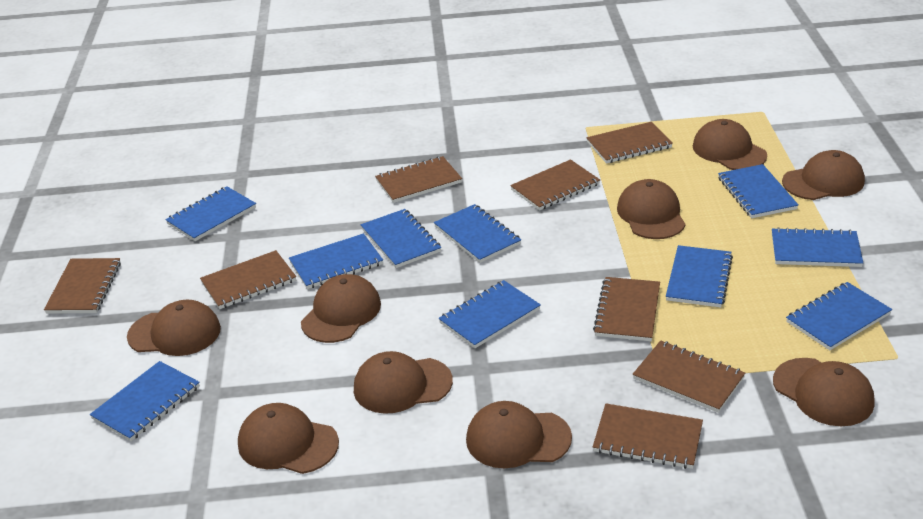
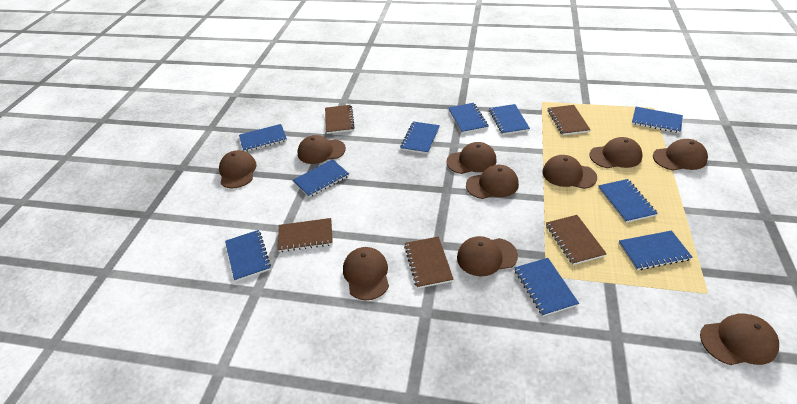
brown cap: 9 -> 10
brown notebook: 8 -> 5

